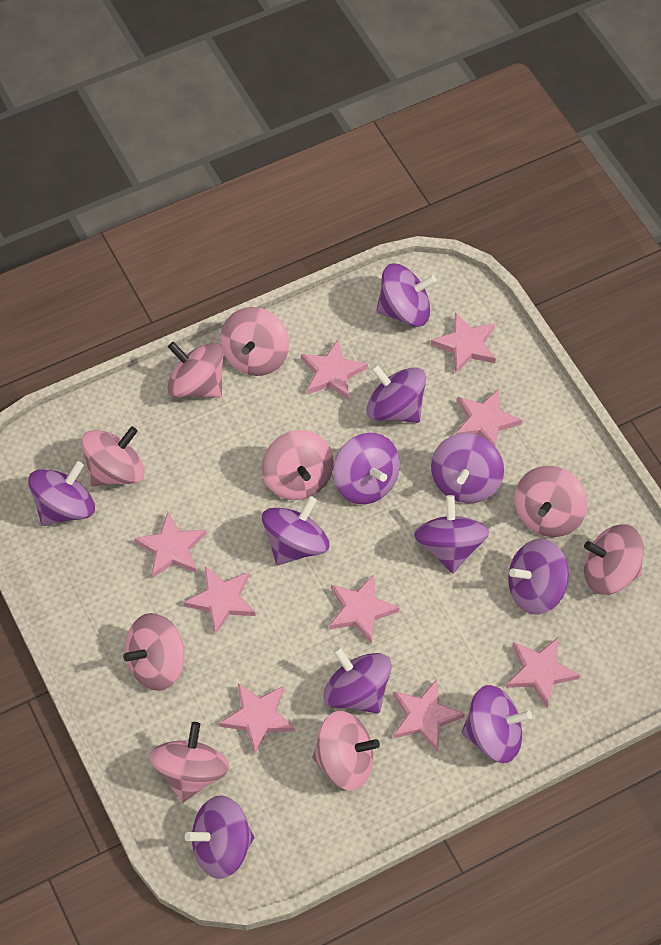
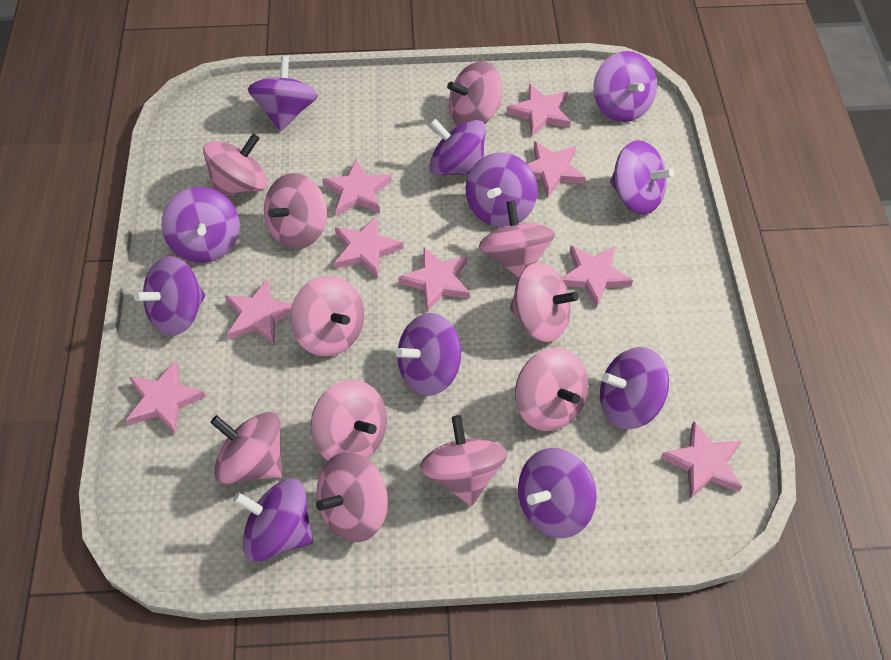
pink spinning top: 9 -> 11

